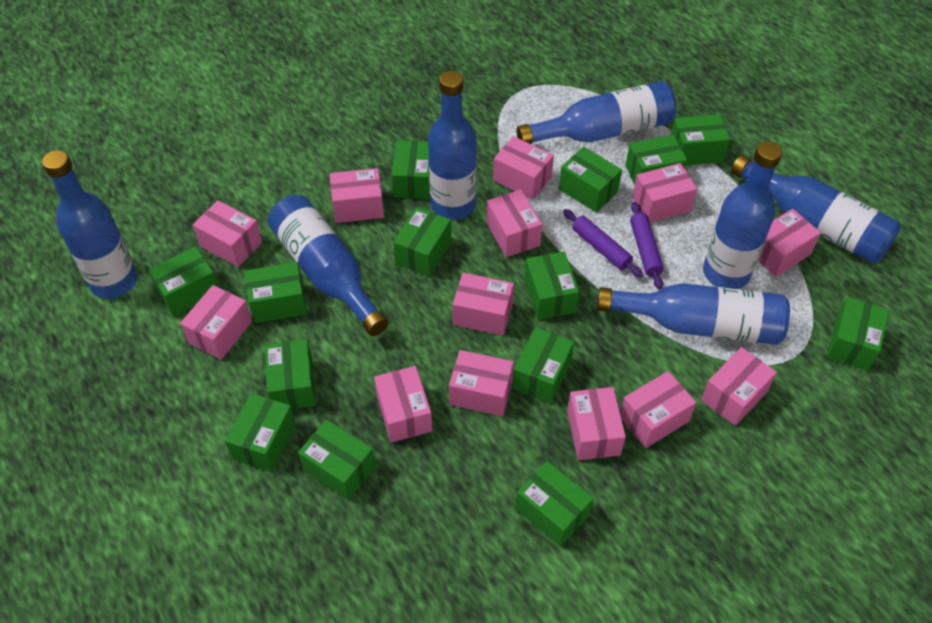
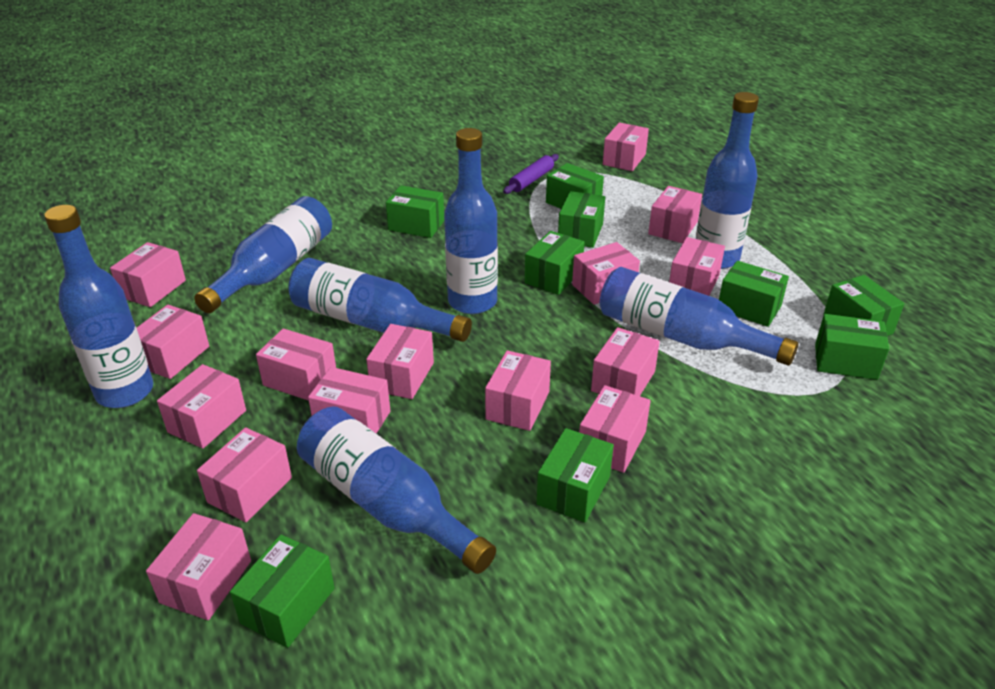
green box: 14 -> 9
pink box: 13 -> 15
purple rolling pin: 2 -> 1

